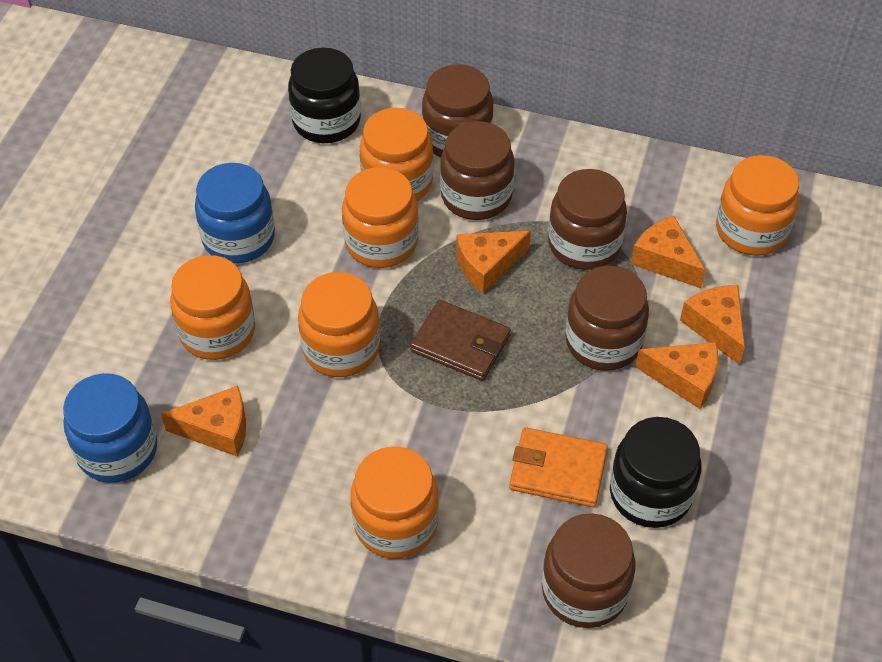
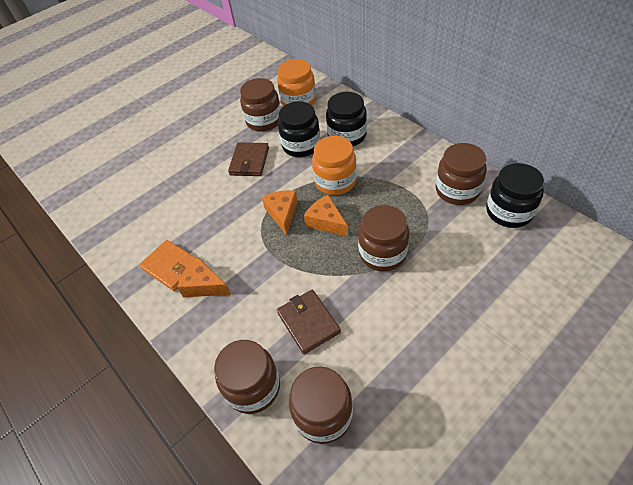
black jar: 2 -> 3
blue jar: 2 -> 0
brown wallet: 1 -> 2
orange cheese: 5 -> 3
orange jar: 6 -> 2

